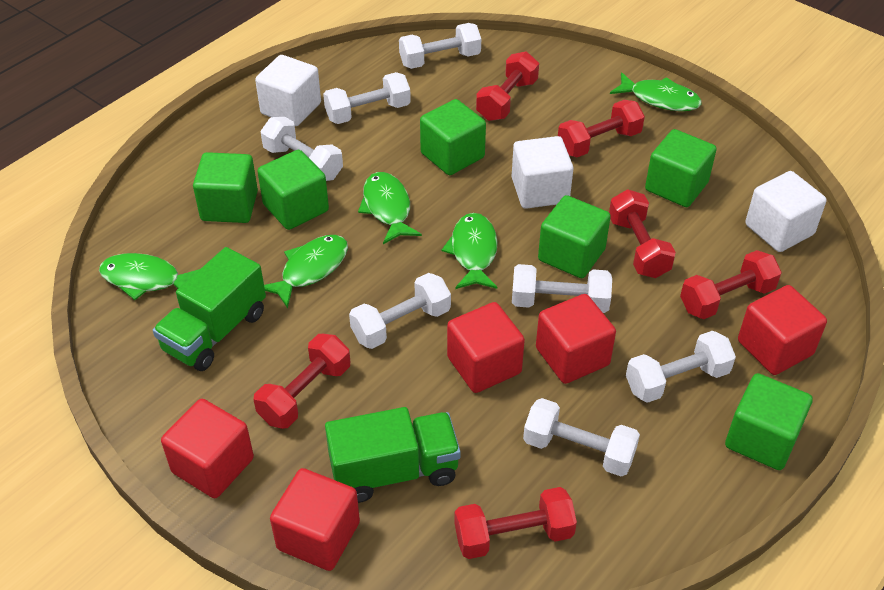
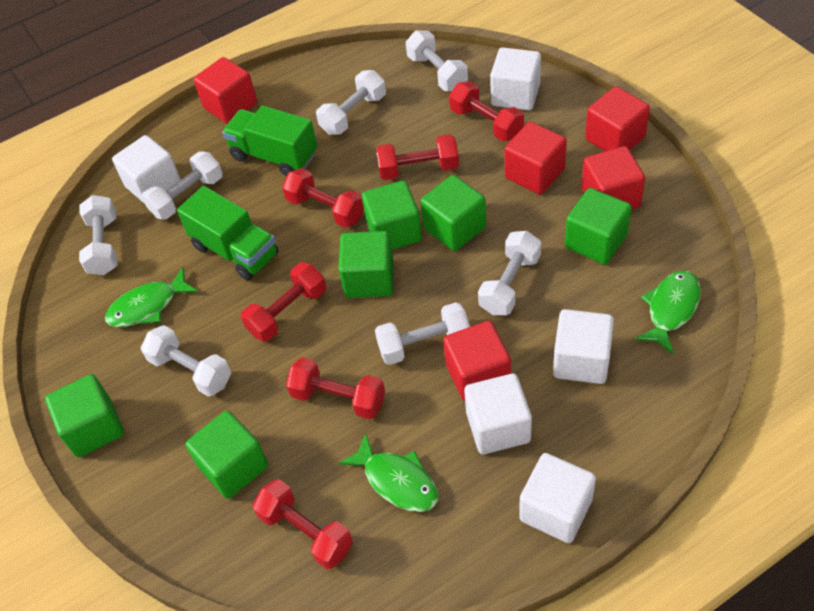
green fish: 5 -> 3
white cube: 3 -> 5

